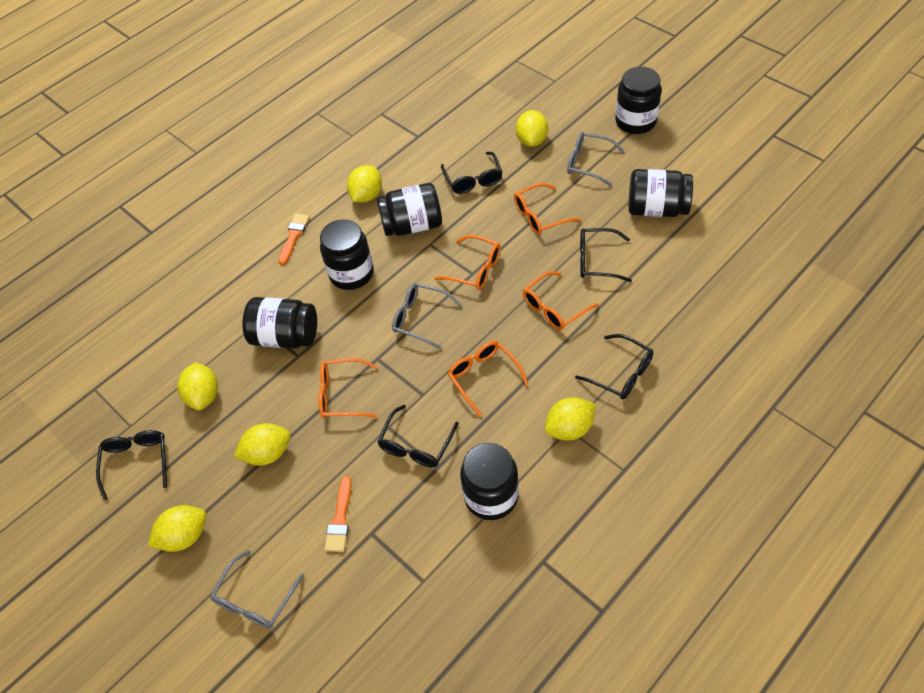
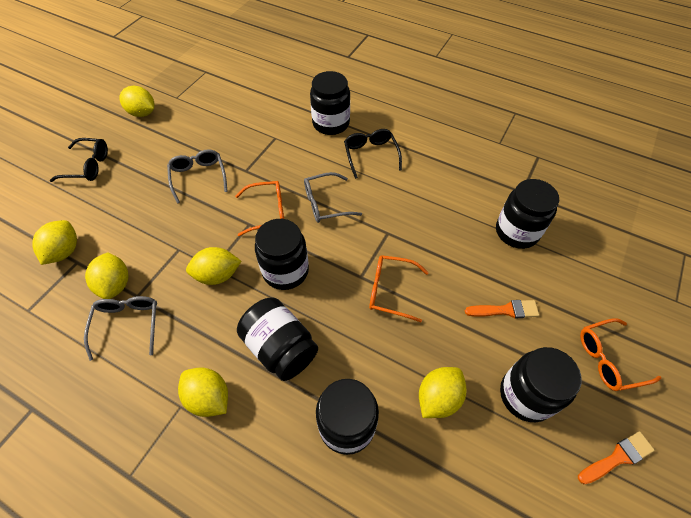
black glasses: 5 -> 2
orange glasses: 5 -> 3

